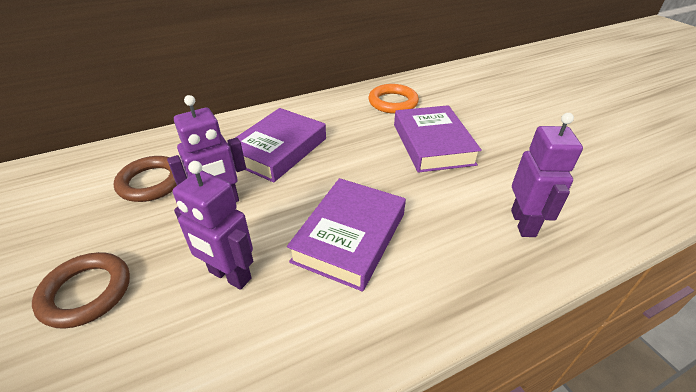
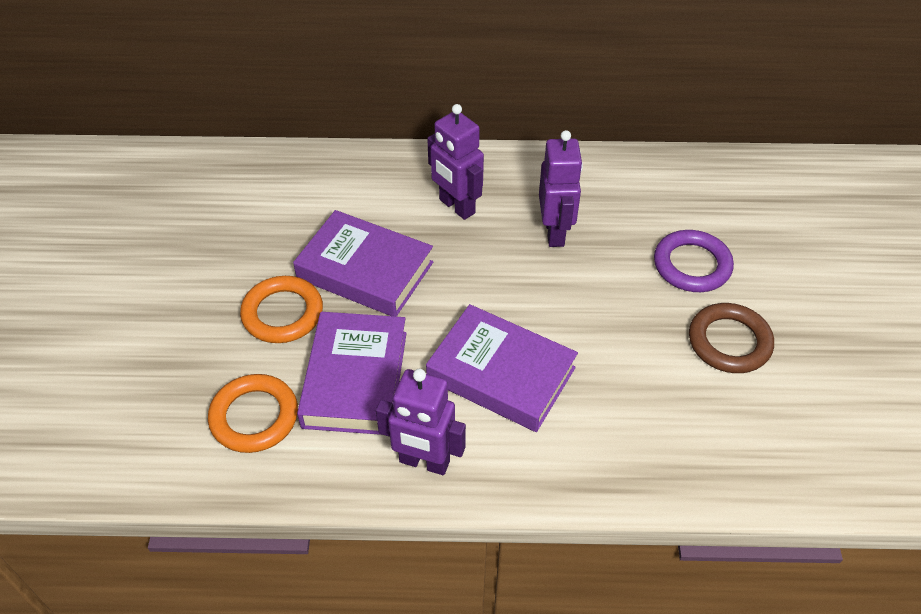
brown ring: 2 -> 1
orange ring: 1 -> 2
purple ring: 0 -> 1

